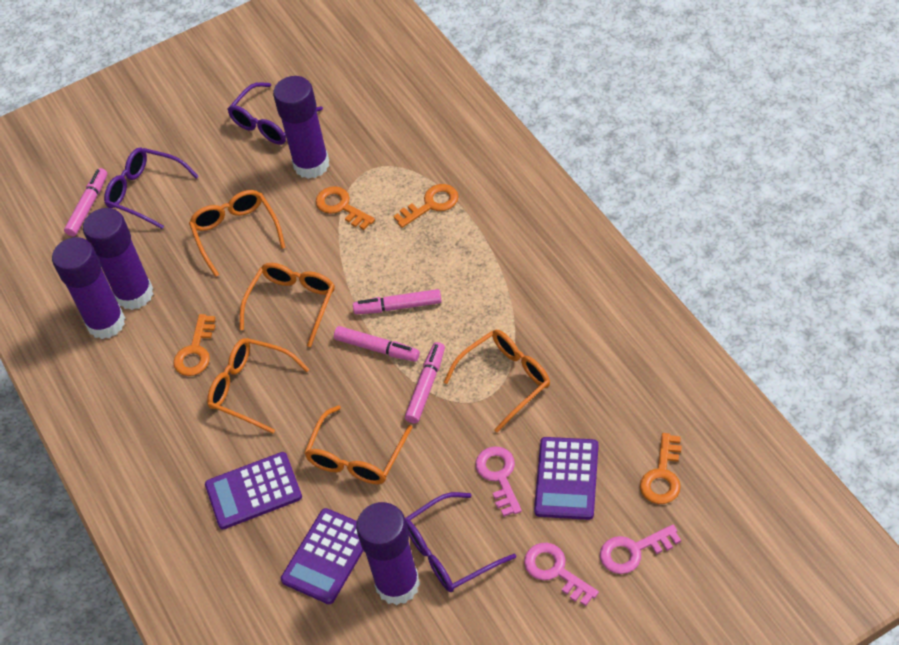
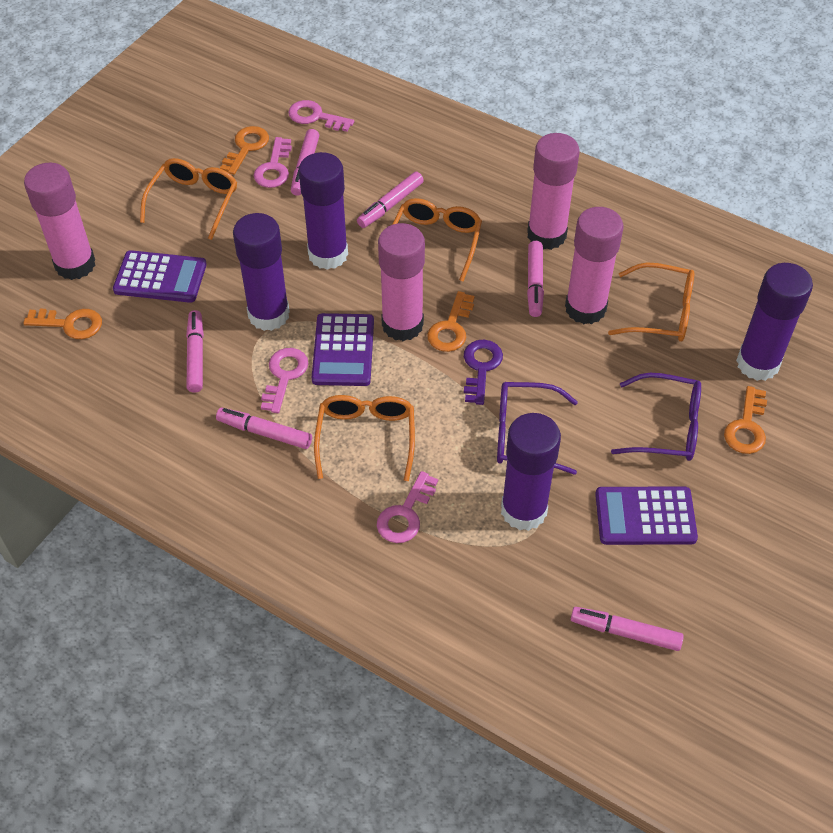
orange glasses: 5 -> 4
pink glue stick: 0 -> 4
pink key: 3 -> 4
pink marker: 4 -> 6
purple glasses: 3 -> 2
purple key: 0 -> 1

